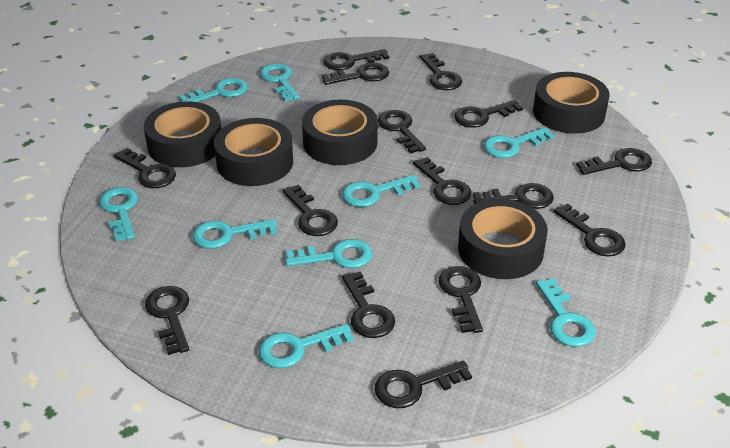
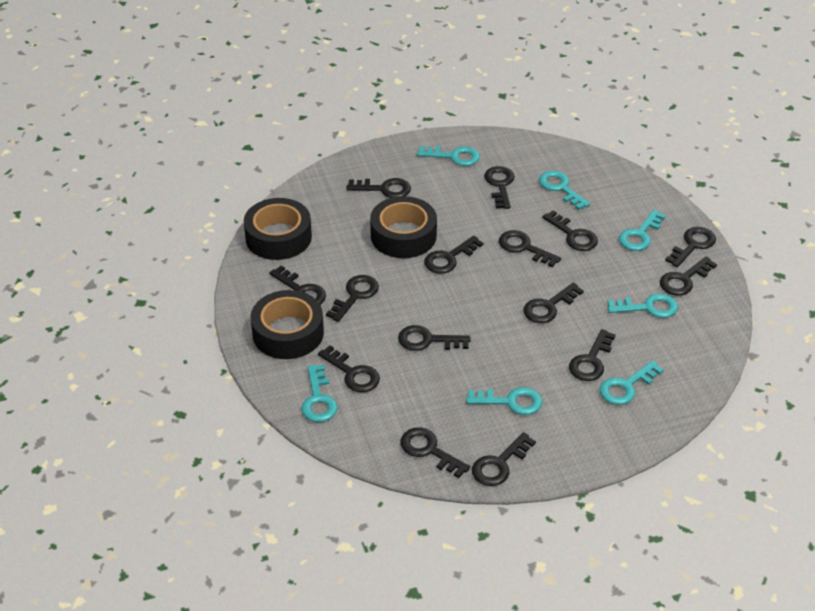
black tape: 5 -> 3
turquoise key: 9 -> 7

